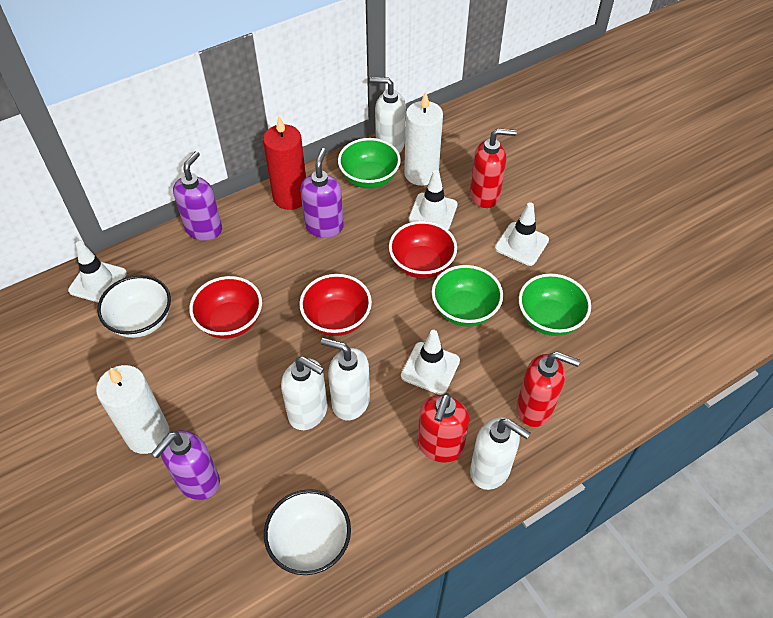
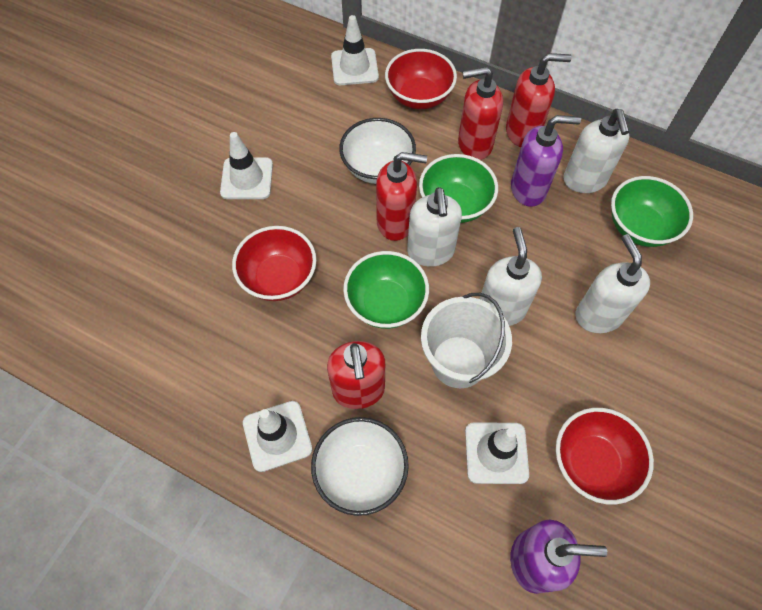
purple soap dispenser: 3 -> 2
red candle: 1 -> 0
red soap dispenser: 3 -> 4
white bucket: 0 -> 1
white candle: 2 -> 0

